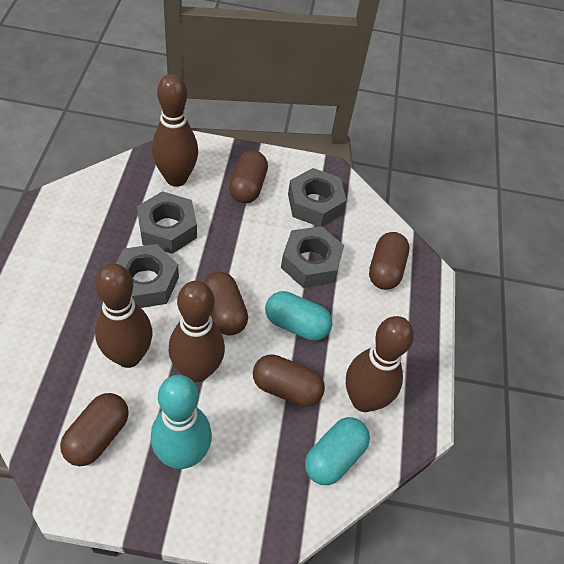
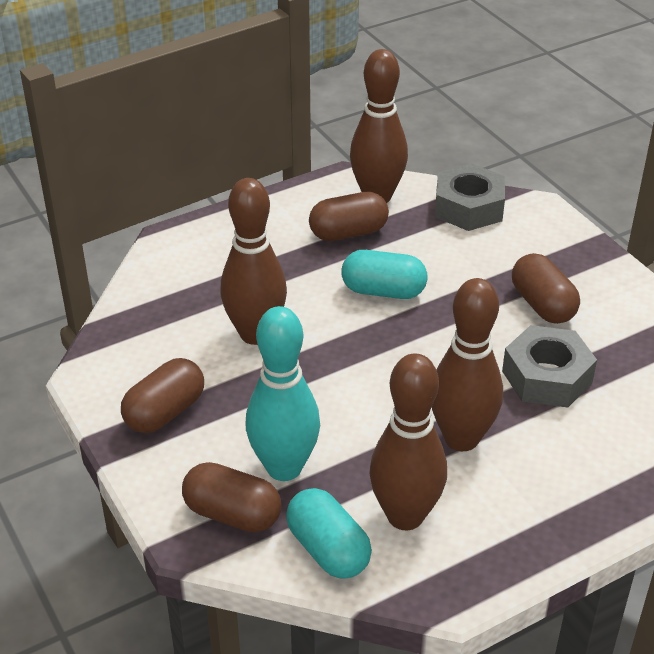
brown capsule: 5 -> 4
grey nut: 4 -> 2

